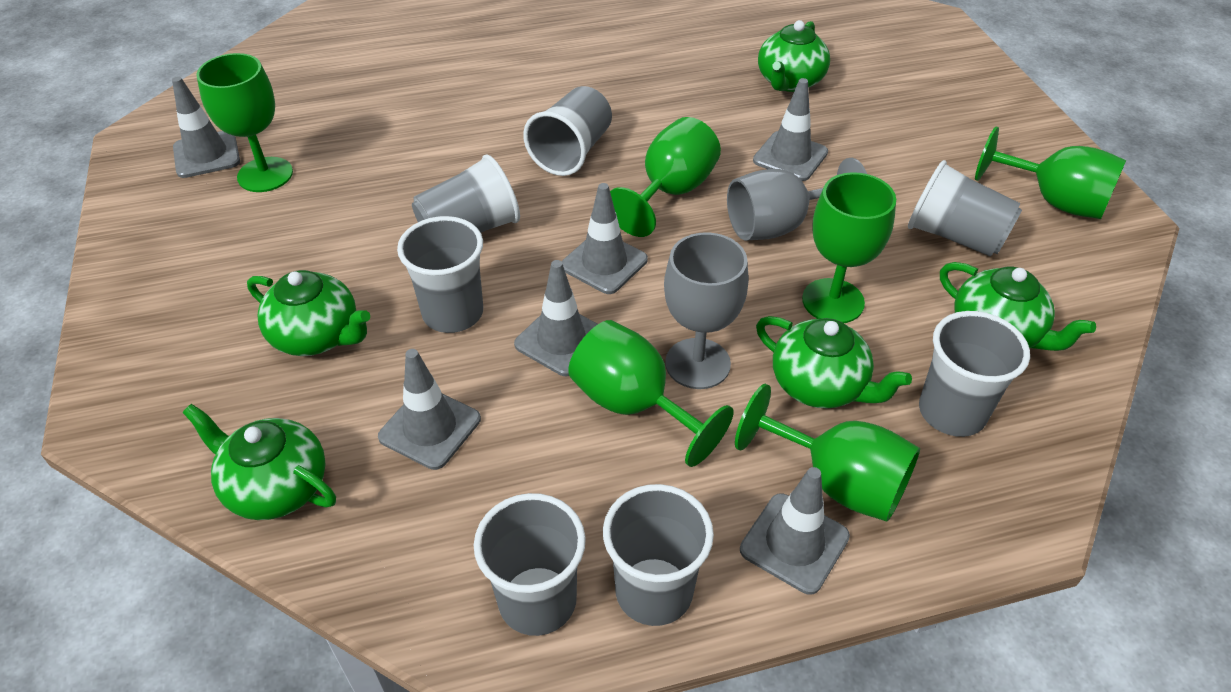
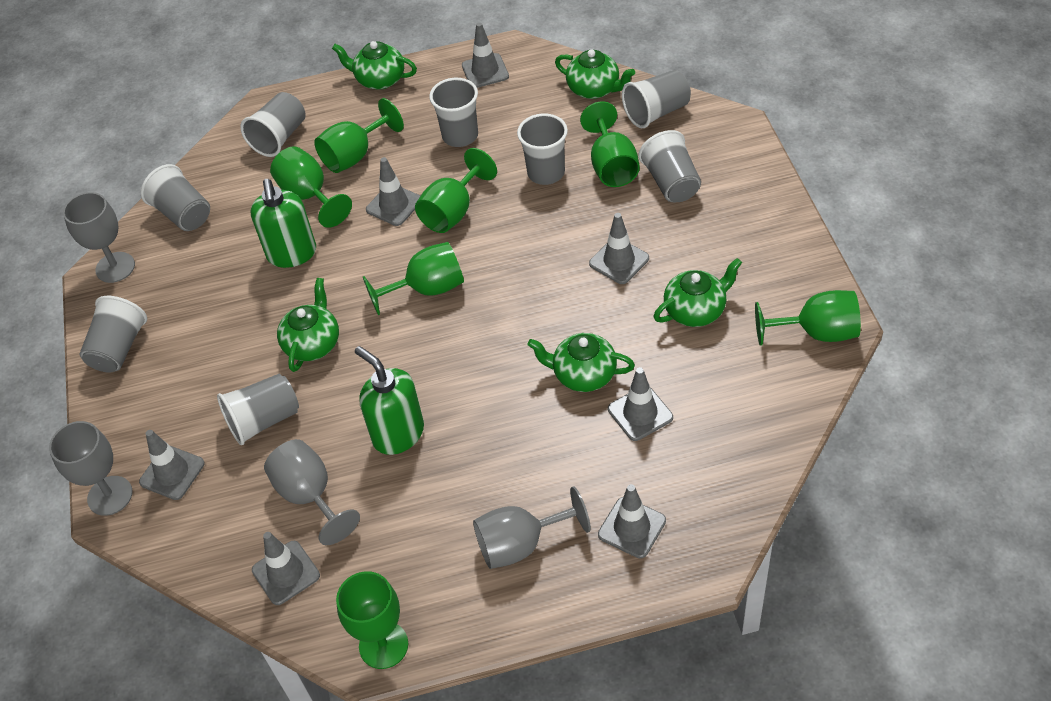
green goblet: 6 -> 7
green soap dispenser: 0 -> 2
grey cup: 7 -> 8
grey goblet: 2 -> 4
grey traffic cone: 6 -> 7

